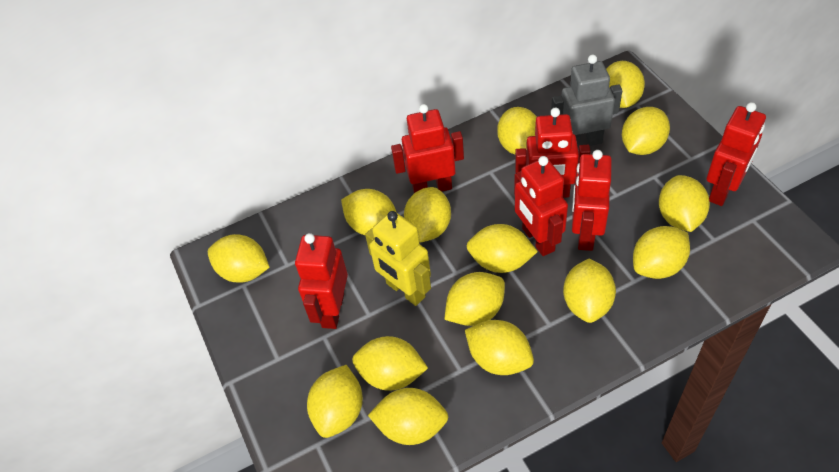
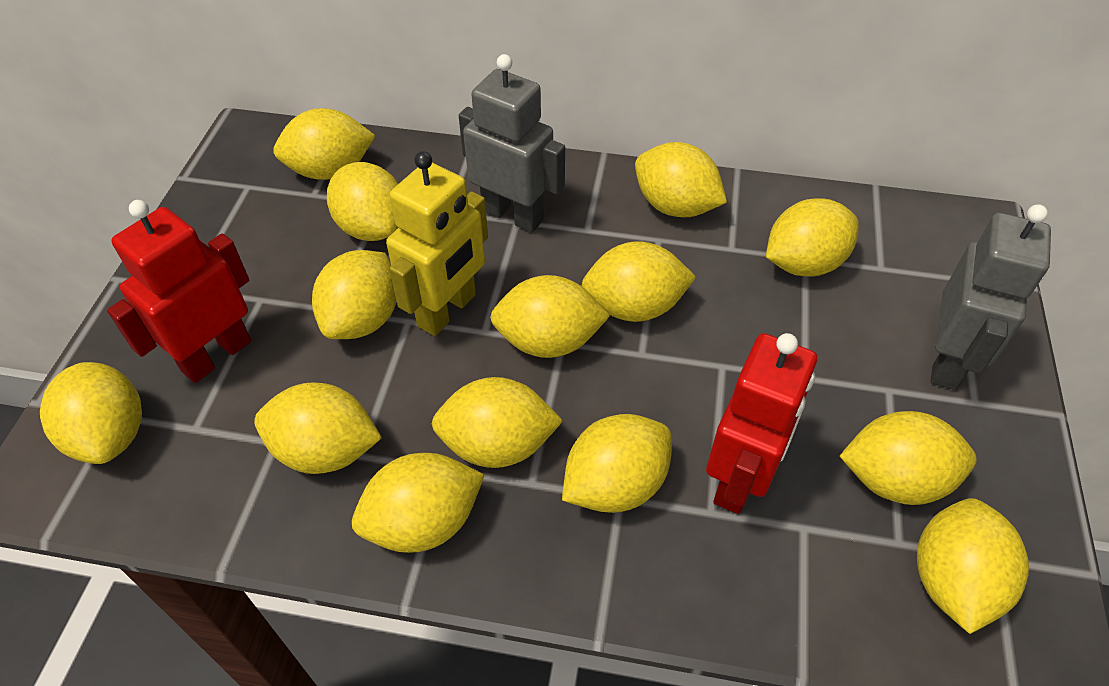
grey robot: 1 -> 2
red robot: 6 -> 2
yellow lemon: 15 -> 14

